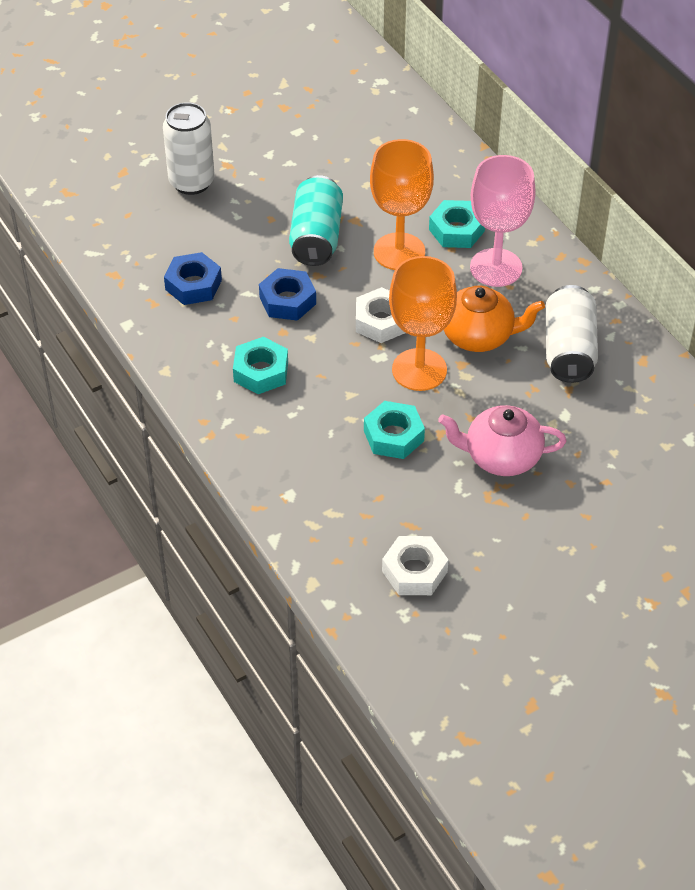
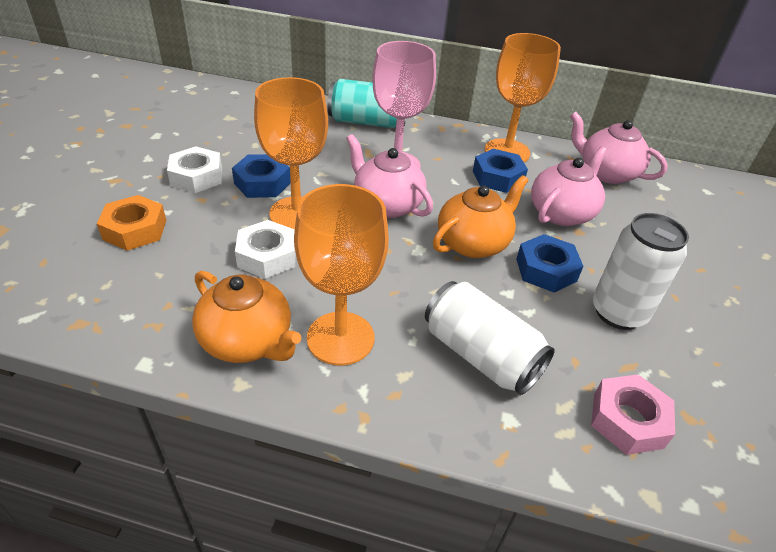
blue nut: 2 -> 3
orange goblet: 2 -> 3
orange nut: 0 -> 1
orange teapot: 1 -> 2
pink nut: 0 -> 1
pink teapot: 1 -> 3
turquoise nut: 3 -> 0

